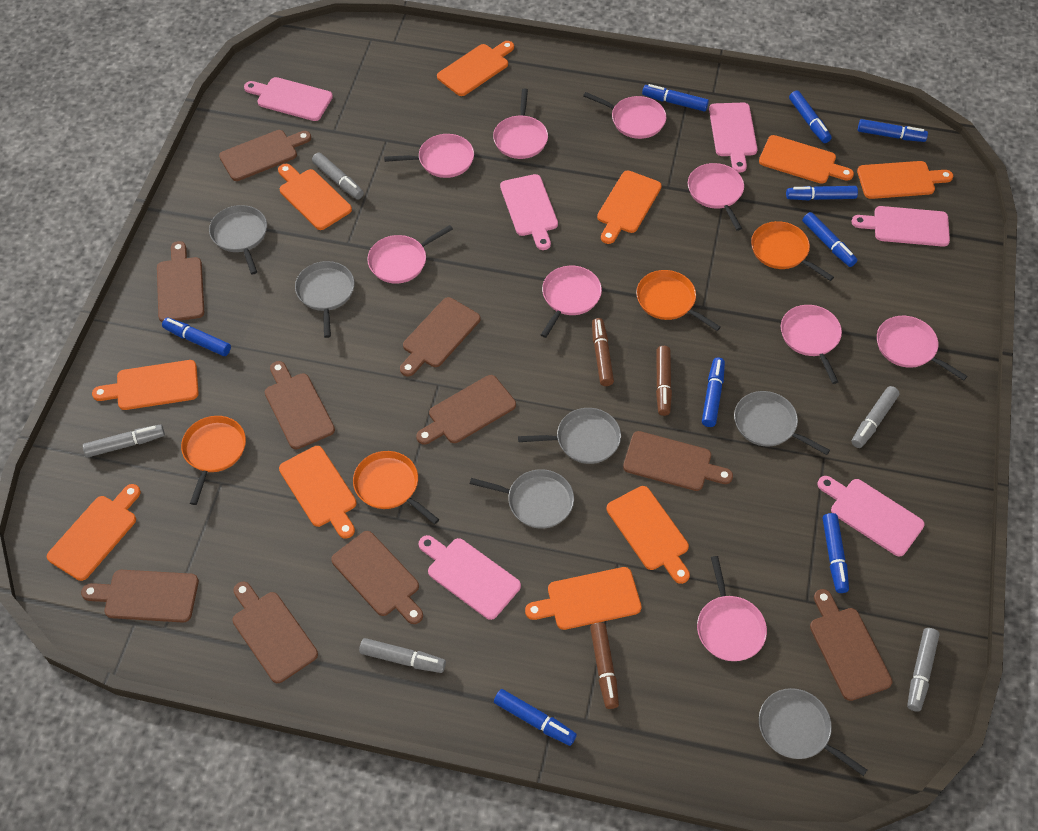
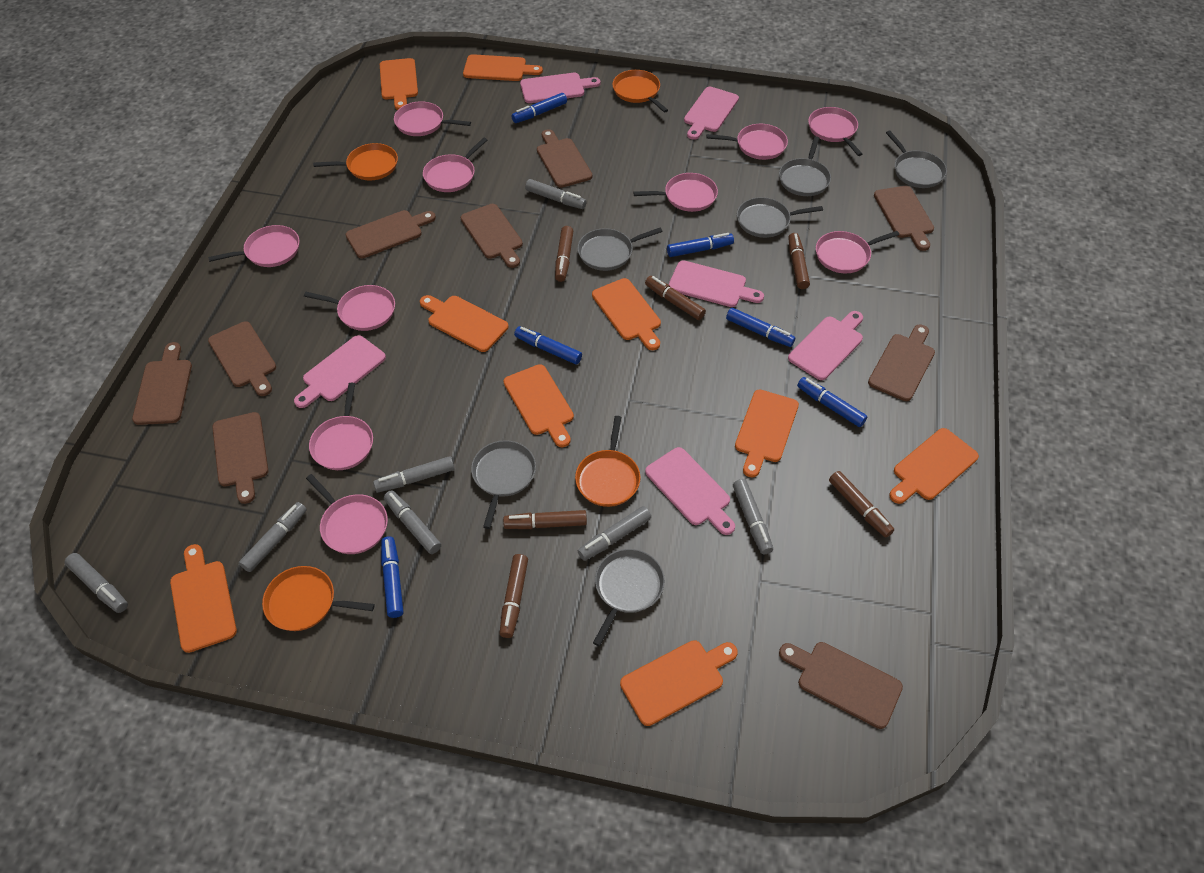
blue marker: 9 -> 6
brown cutting board: 10 -> 9
brown marker: 3 -> 6
grey marker: 5 -> 7
orange cutting board: 10 -> 9
pink pan: 9 -> 10

